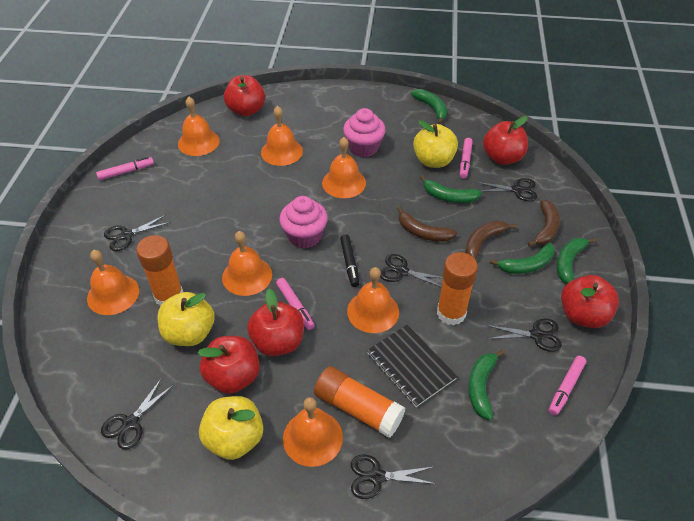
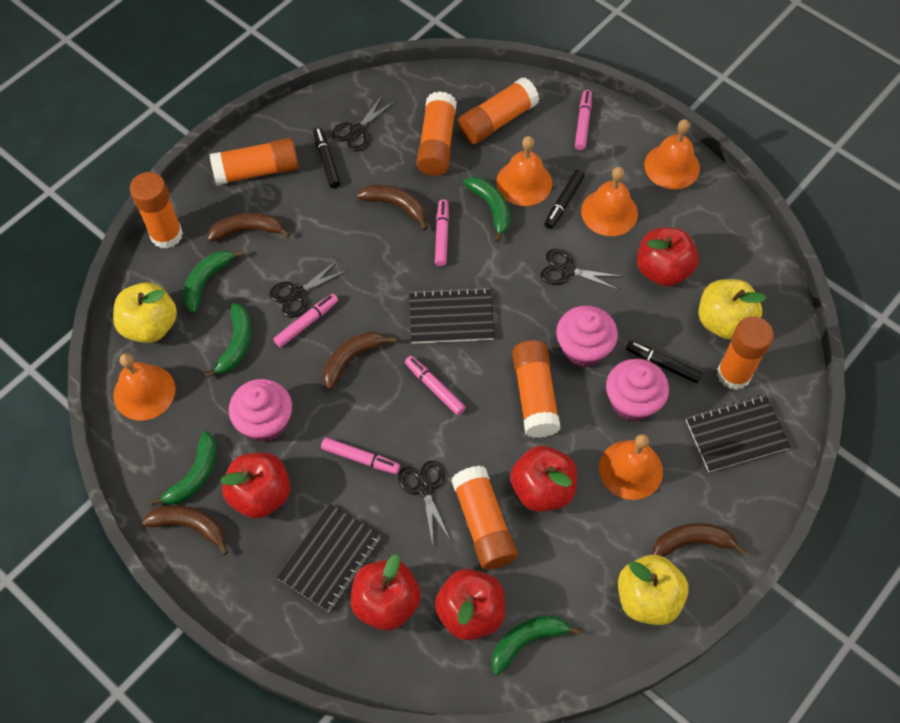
black marker: 1 -> 3
black notebook: 1 -> 3
black scissors: 6 -> 4
brown banana: 3 -> 5
orange bell: 7 -> 5
orange glue stick: 3 -> 7
pink cupcake: 2 -> 3
pink marker: 4 -> 5

